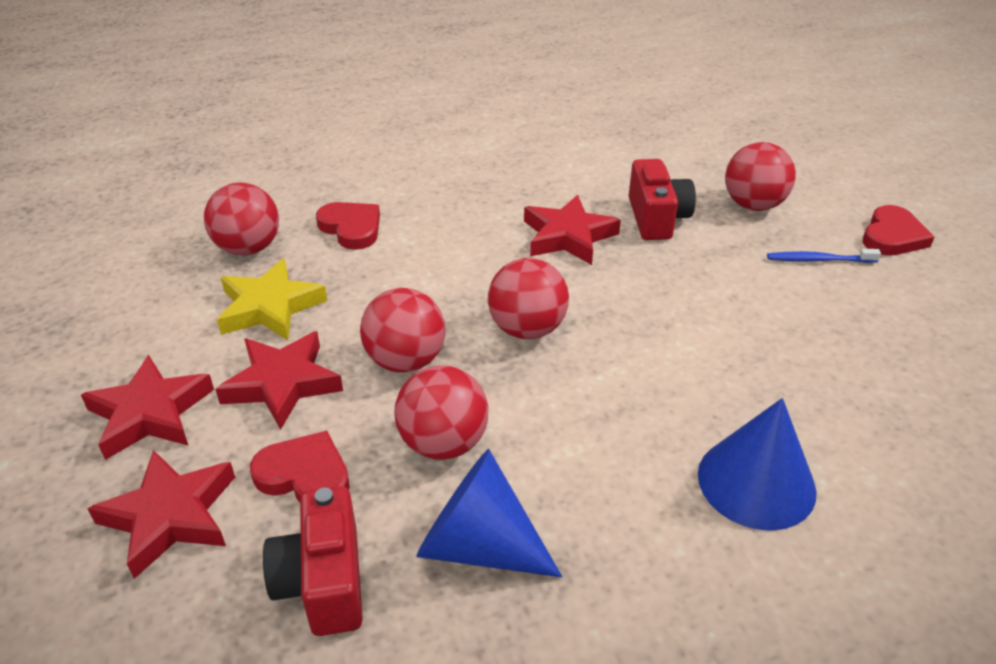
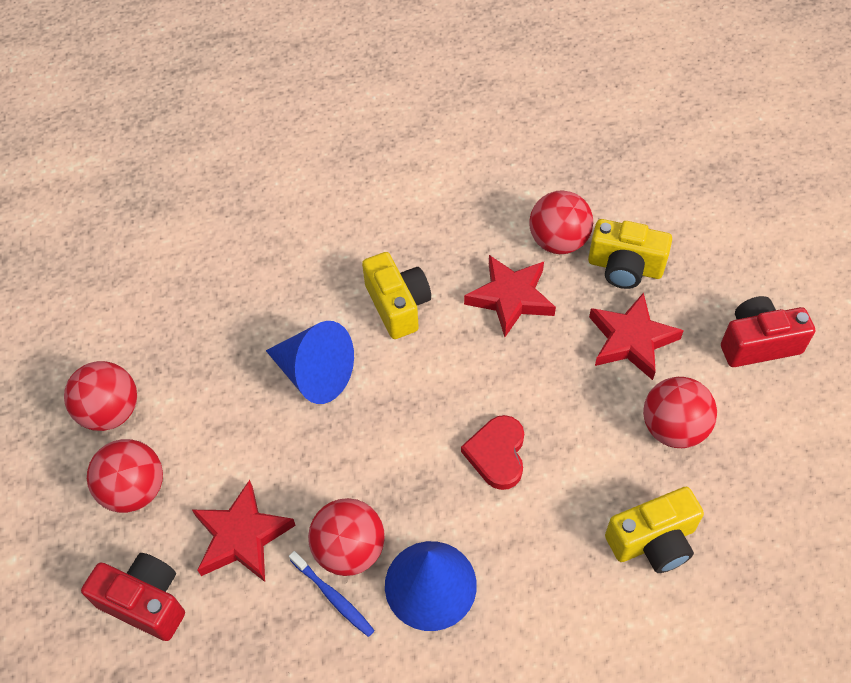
red heart: 3 -> 1
red star: 4 -> 3
yellow camera: 0 -> 3
yellow star: 1 -> 0

